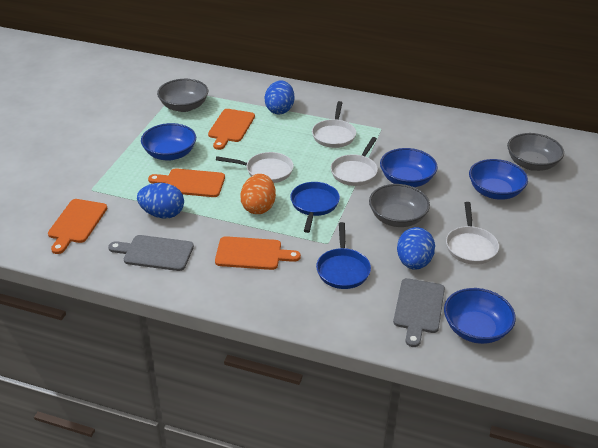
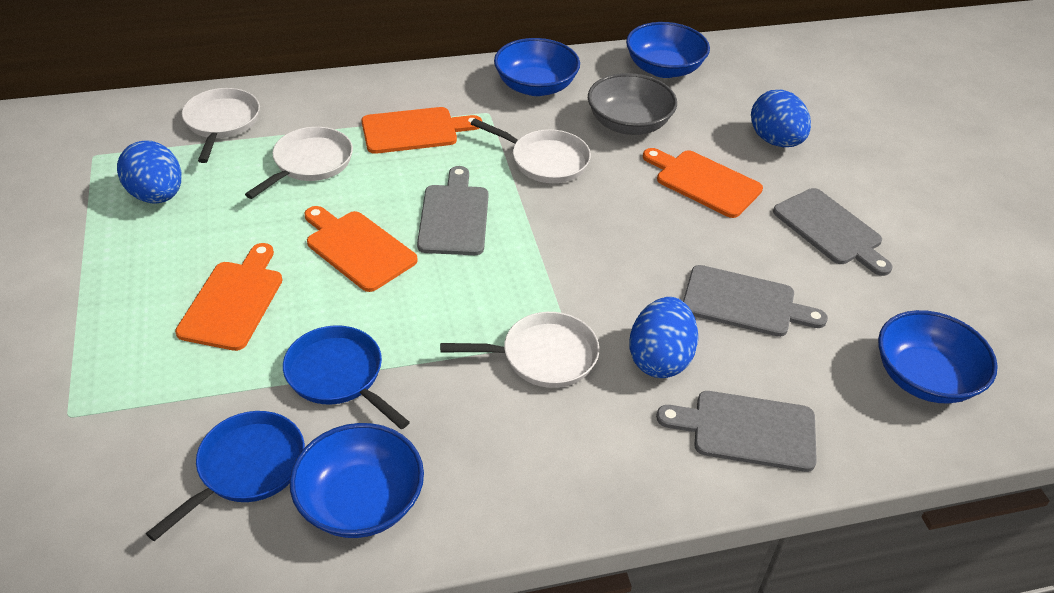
grey bowl: 3 -> 1
grey cutting board: 2 -> 4
orange egg: 1 -> 0

